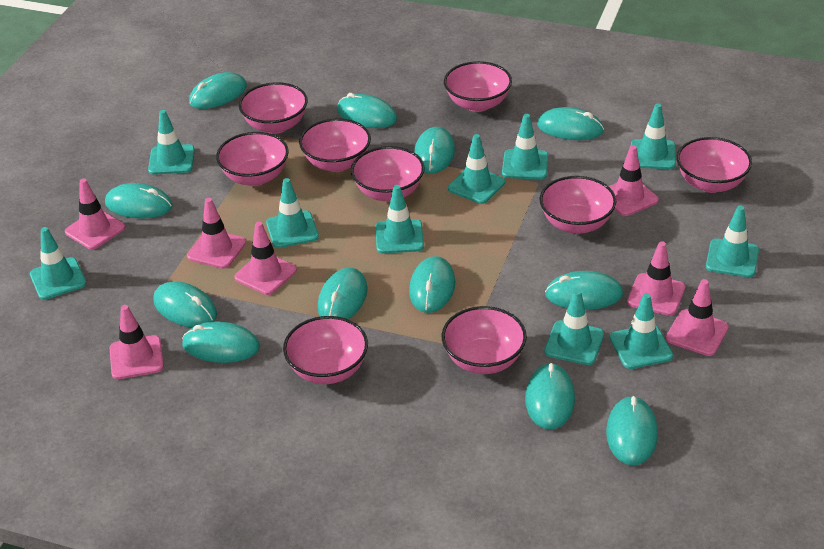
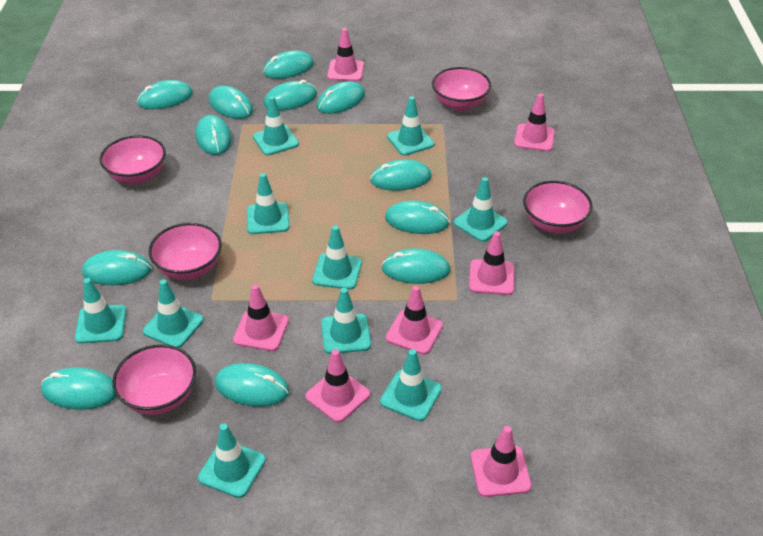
pink bowl: 9 -> 5

